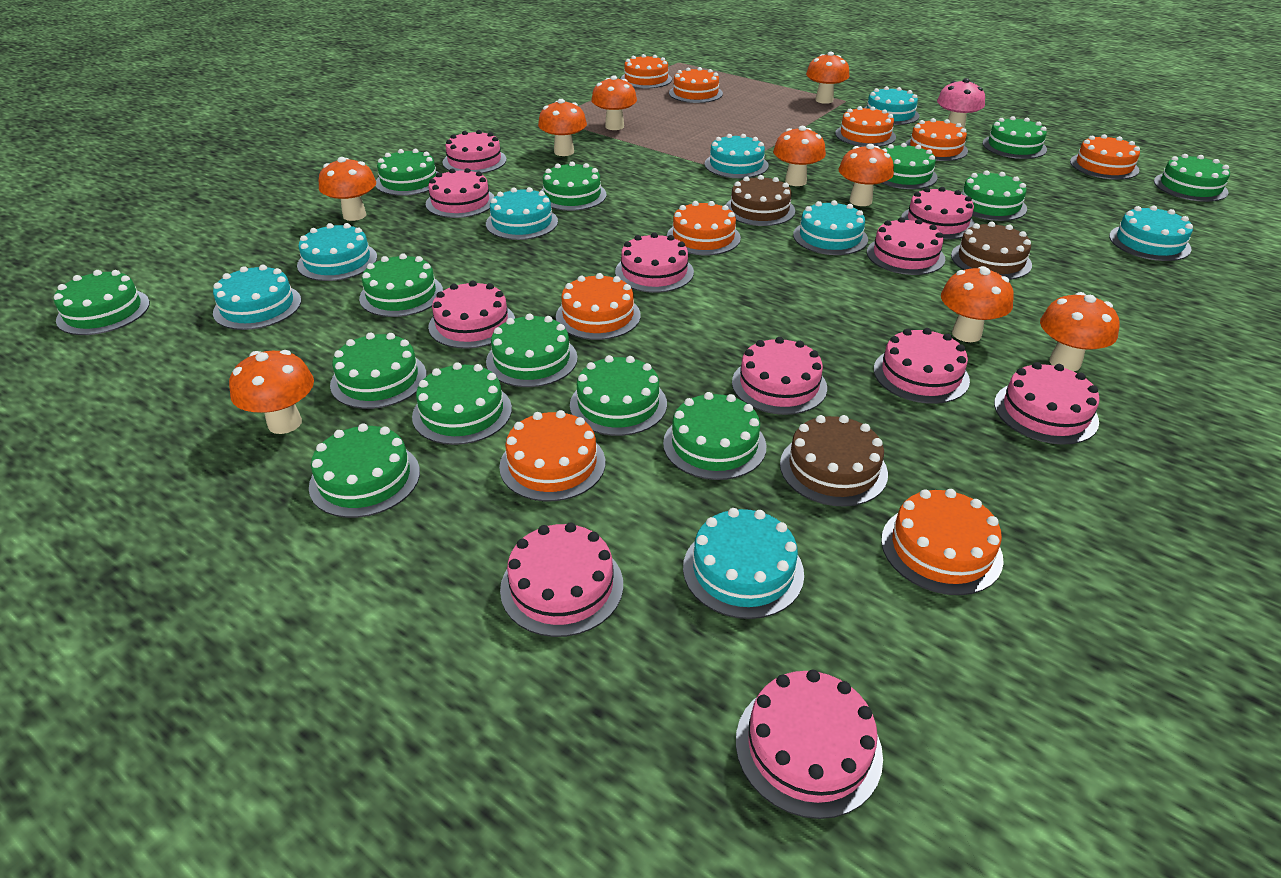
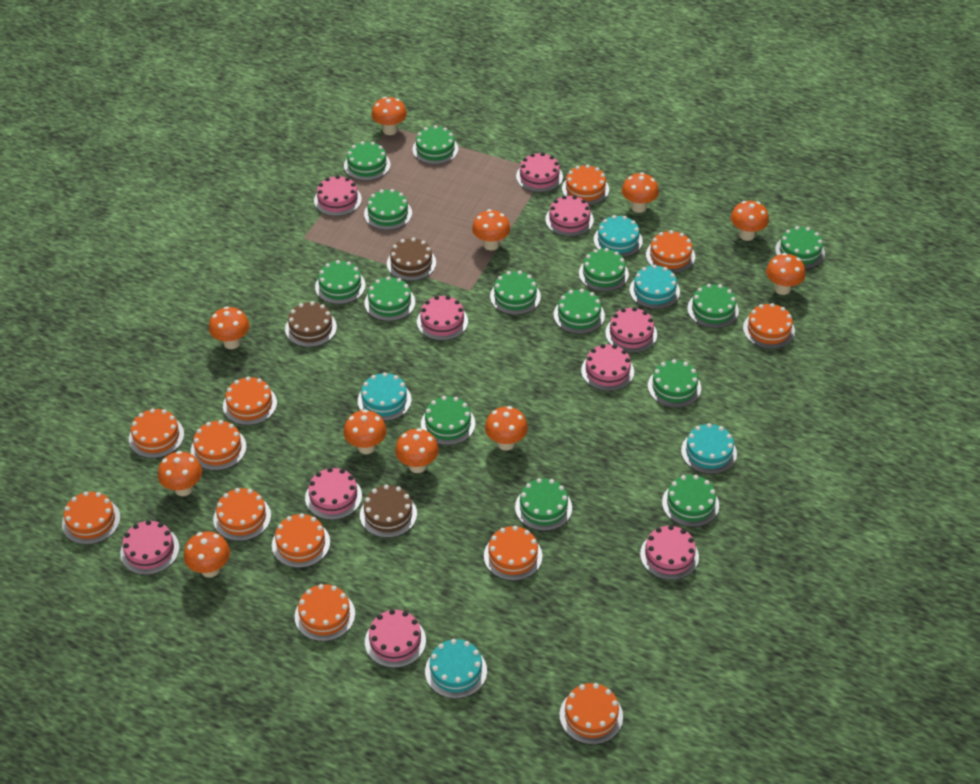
orange cake: 9 -> 12
orange mushroom: 9 -> 11
pink cake: 11 -> 10
pink mushroom: 1 -> 0
turquoise cake: 8 -> 5

